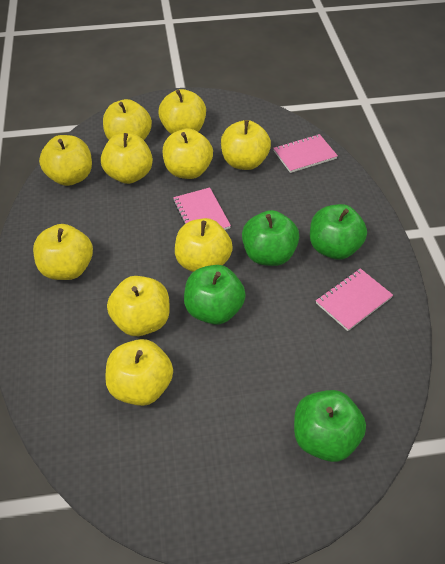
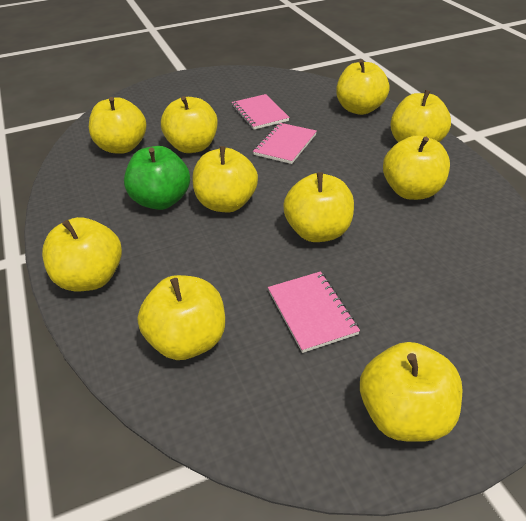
green apple: 4 -> 1

